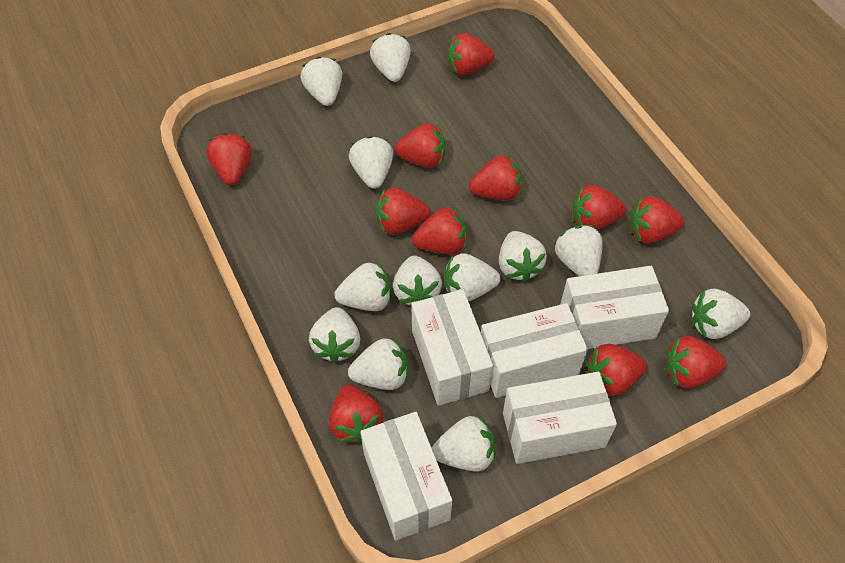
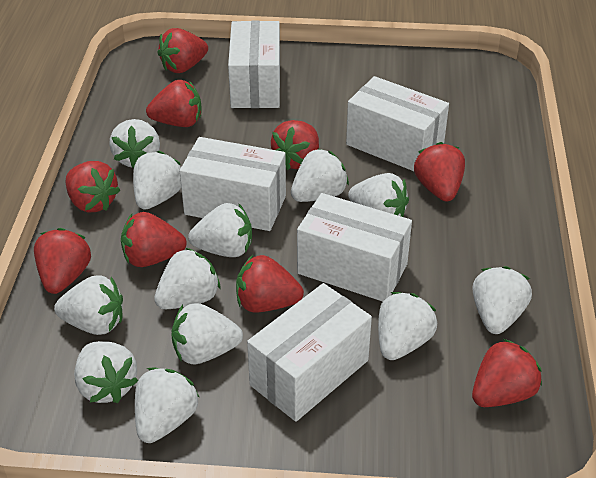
red strawberry: 11 -> 9

